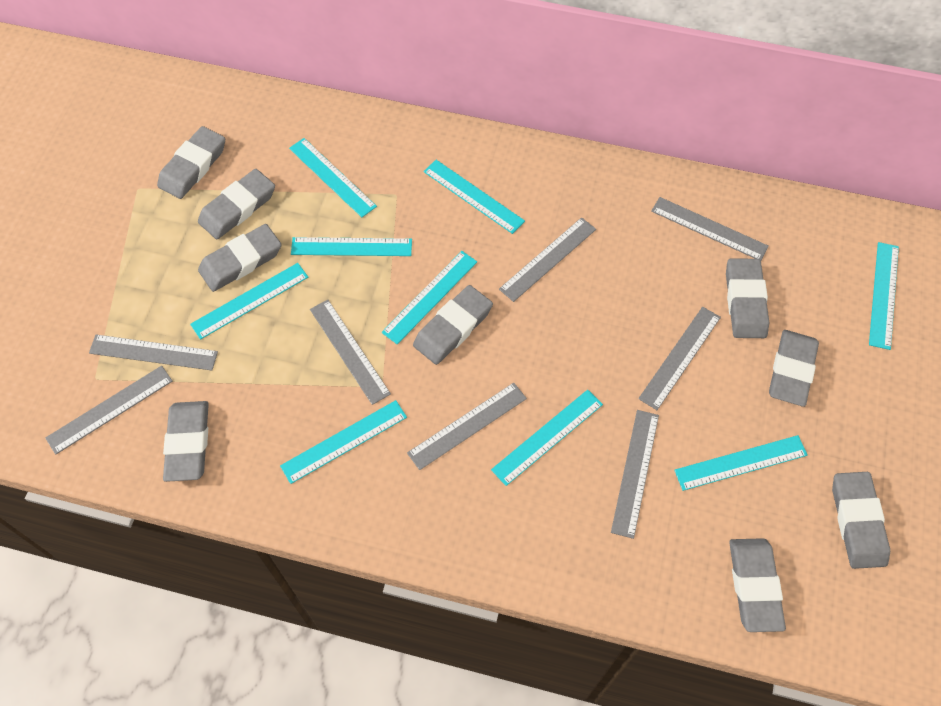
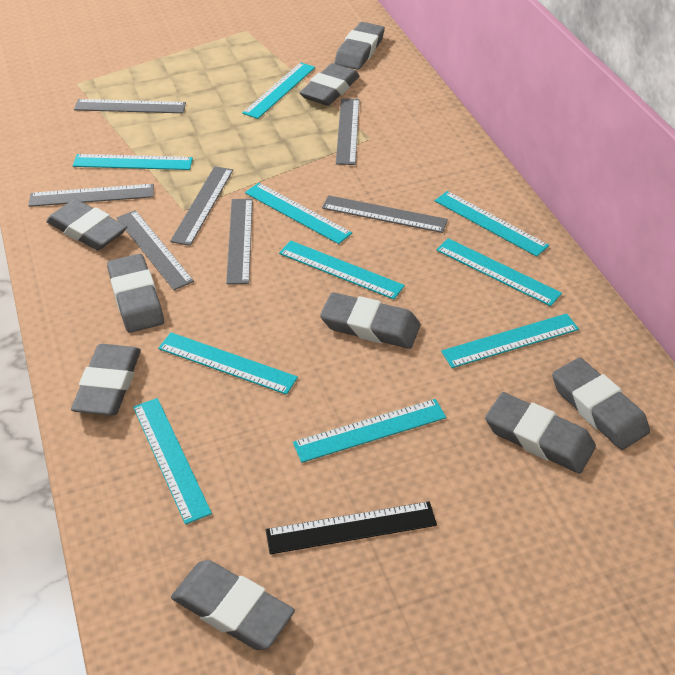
black ruler: 0 -> 1
grey ruler: 8 -> 7
turquoise ruler: 9 -> 10

